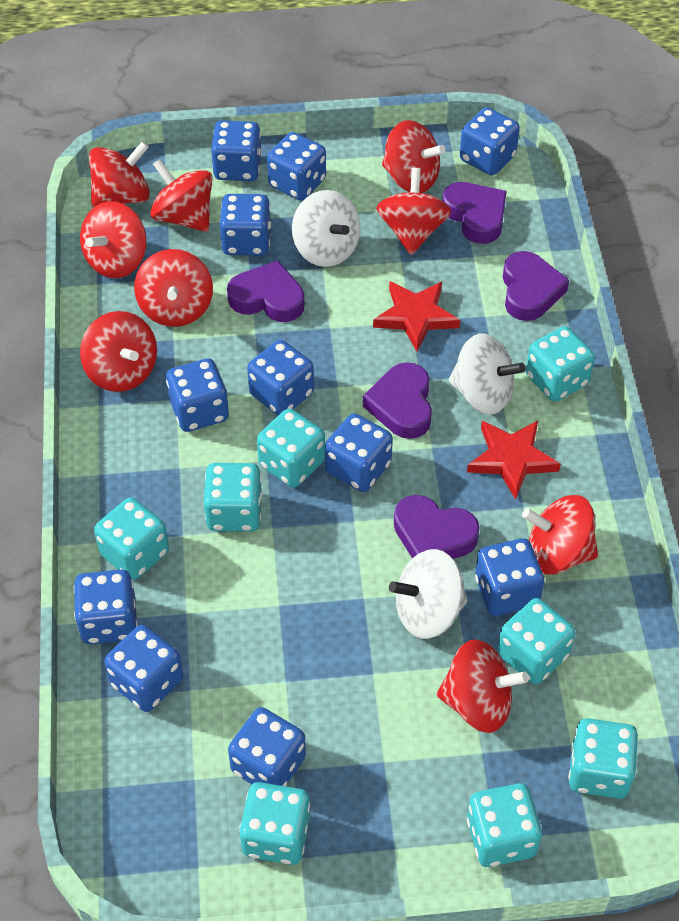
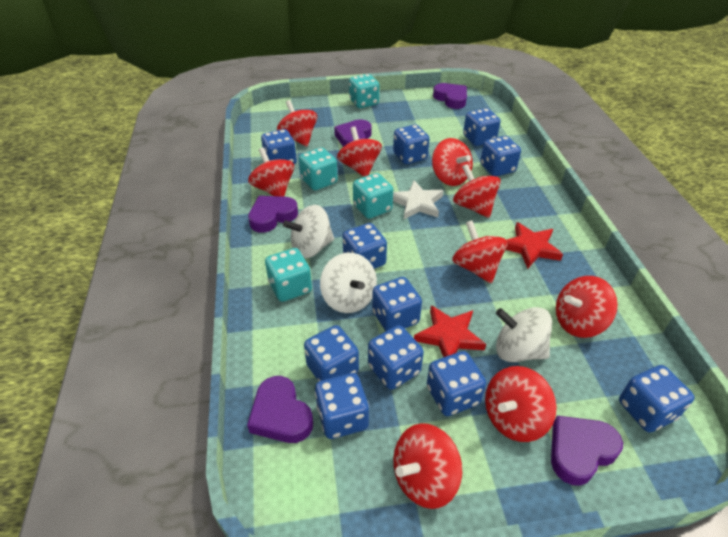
turquoise dice: 8 -> 4
white star: 0 -> 1

